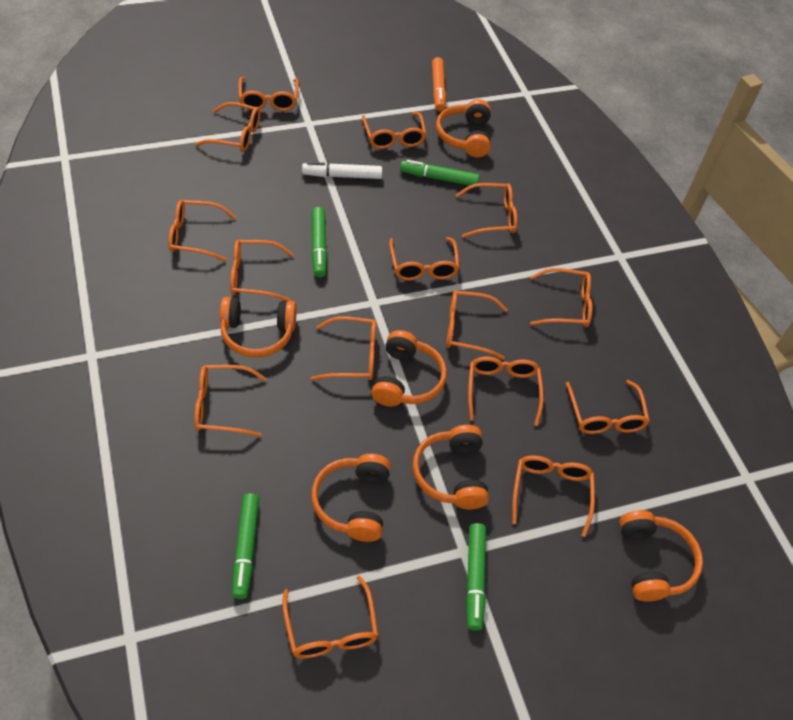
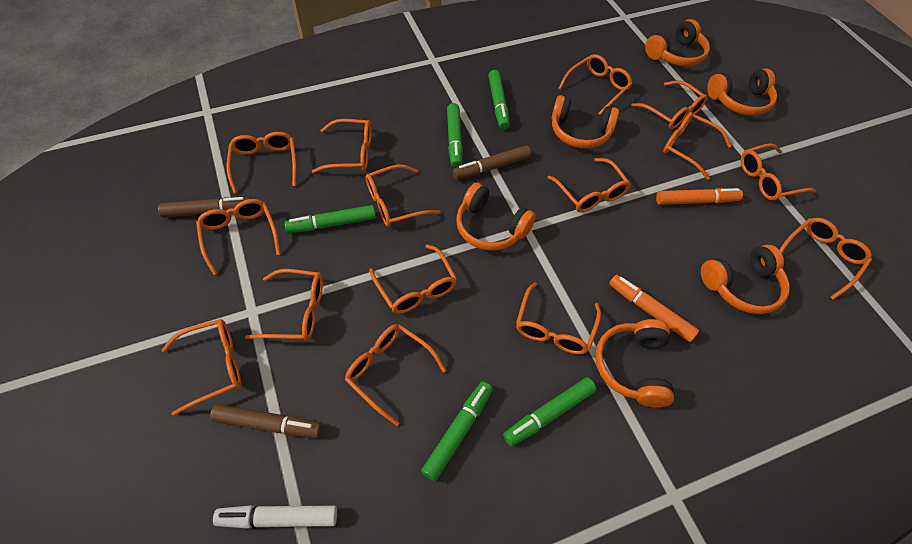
brown marker: 0 -> 3
green marker: 4 -> 5
orange marker: 1 -> 2

